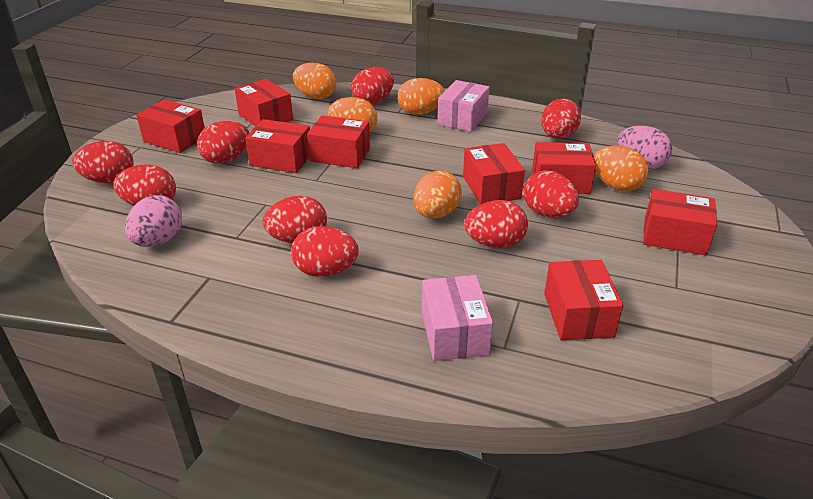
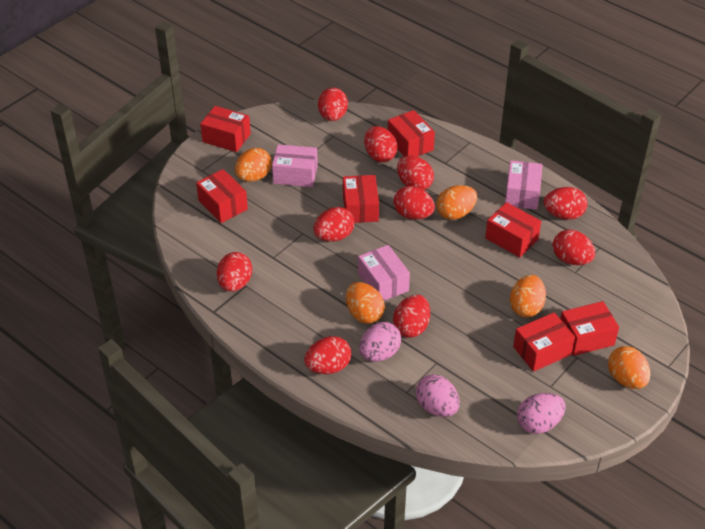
pink box: 2 -> 3
pink egg: 2 -> 3
red box: 8 -> 7
red egg: 9 -> 10

